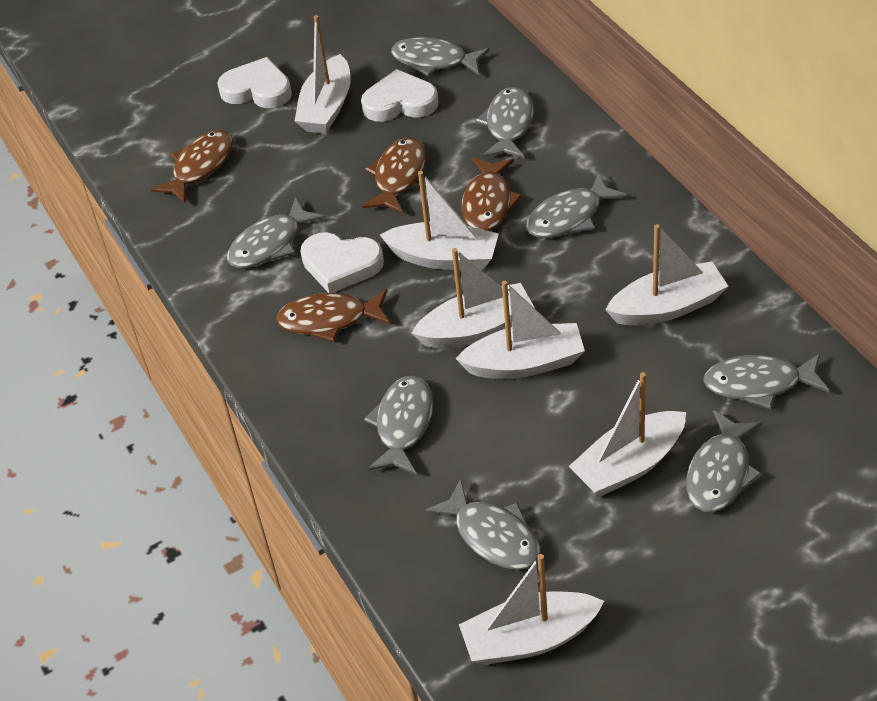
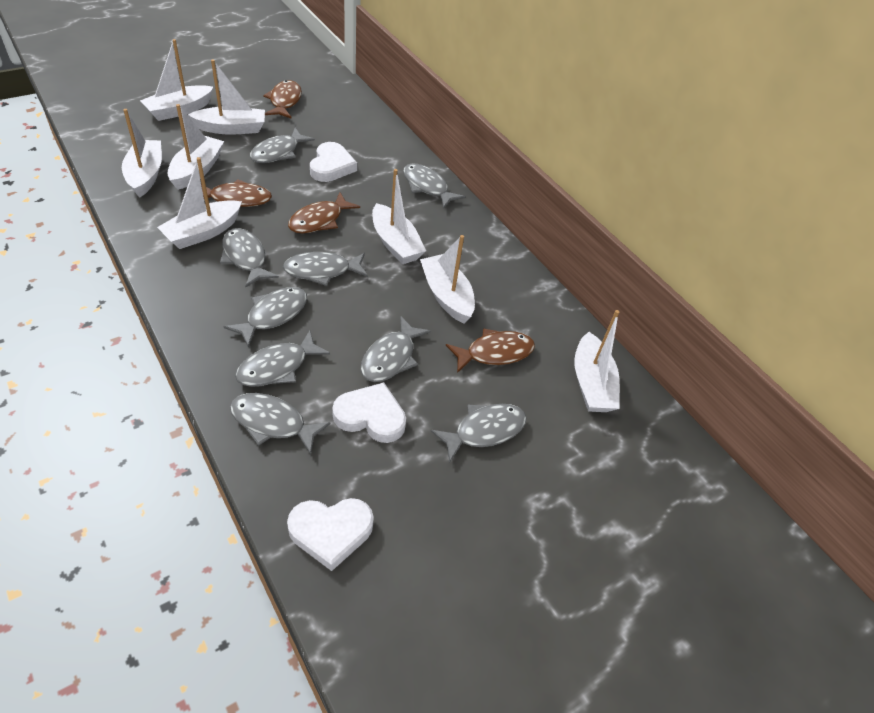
grey fish: 8 -> 9
white boat: 7 -> 8

